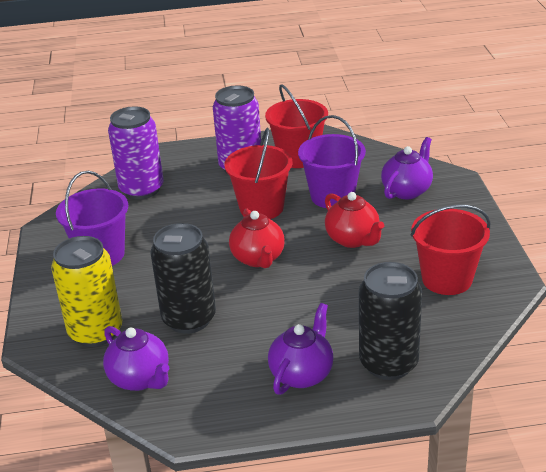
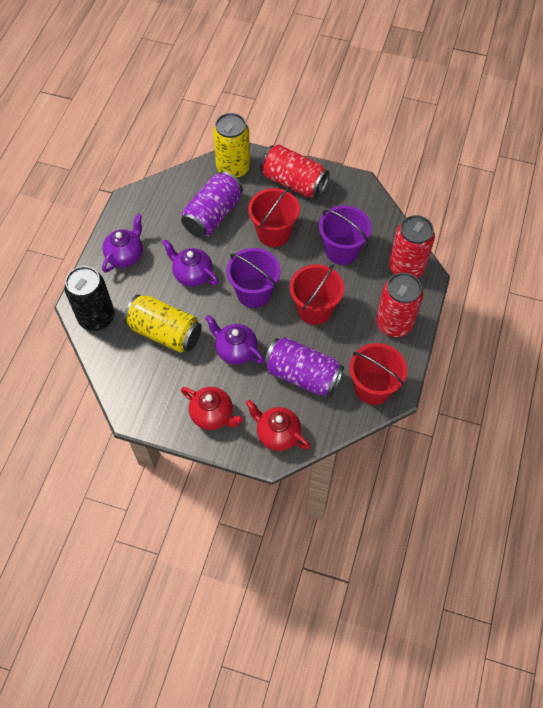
black can: 2 -> 1
red can: 0 -> 3
yellow can: 1 -> 2

